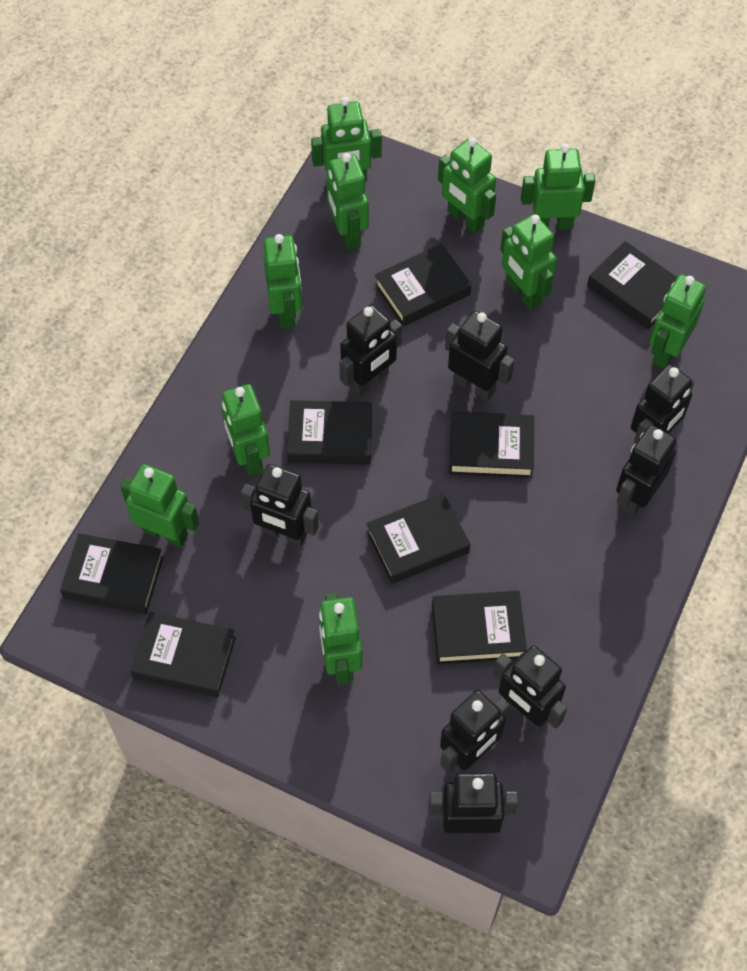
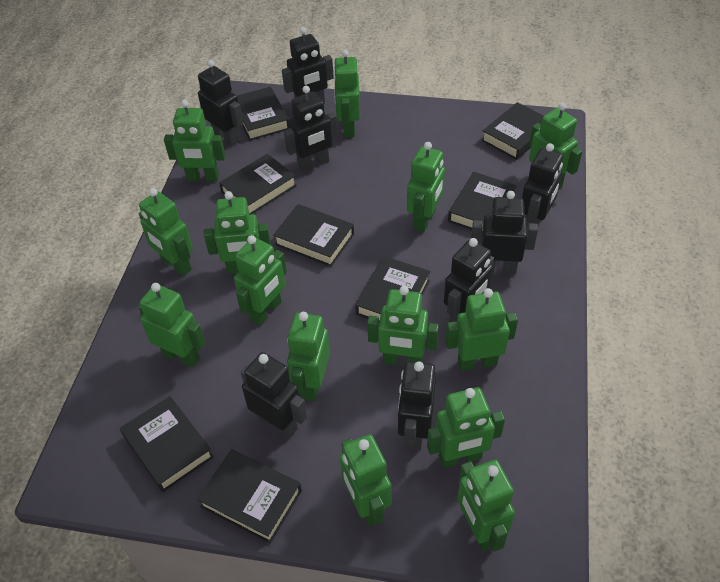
green robot: 10 -> 14

